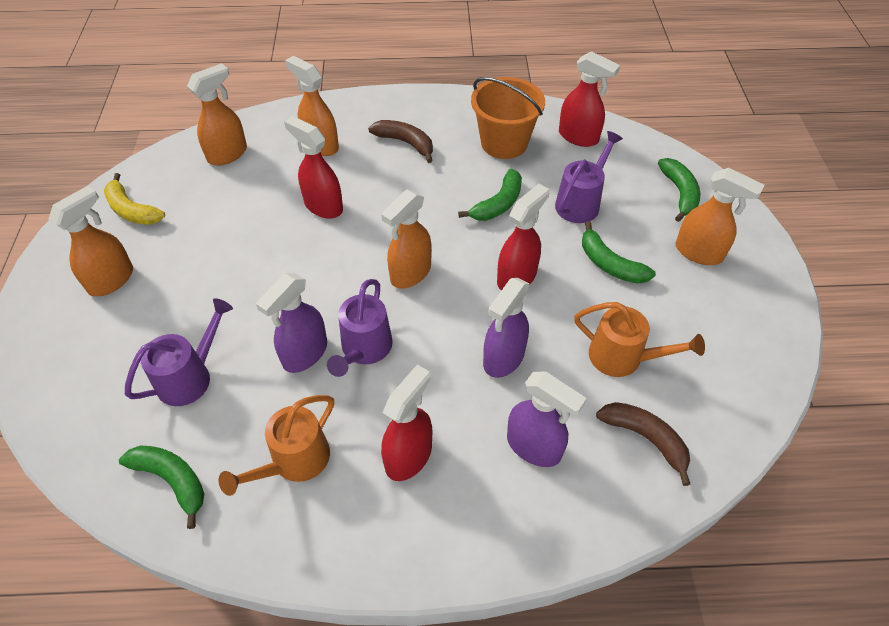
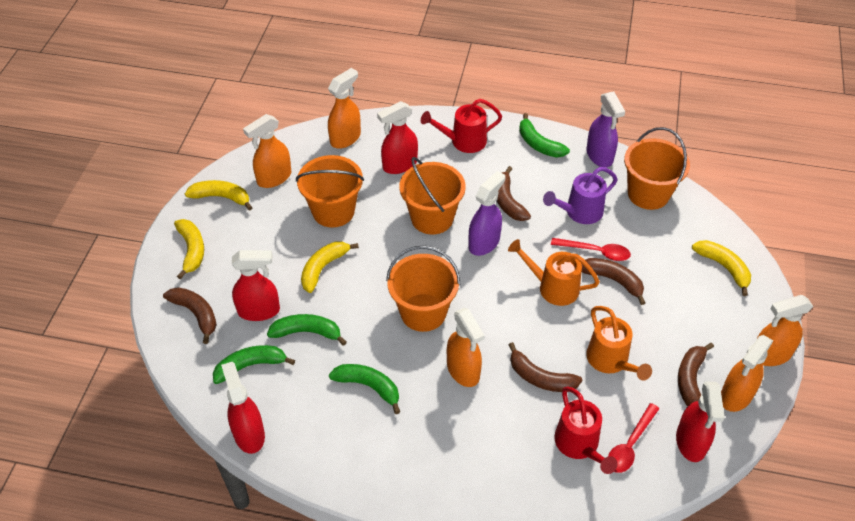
brown banana: 2 -> 5
orange bucket: 1 -> 4
purple spray bottle: 3 -> 2
purple watering can: 3 -> 1
red spoon: 0 -> 2
red watering can: 0 -> 2
yellow banana: 1 -> 4

